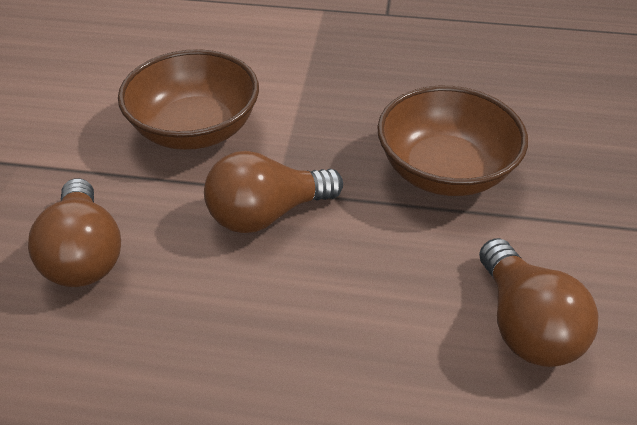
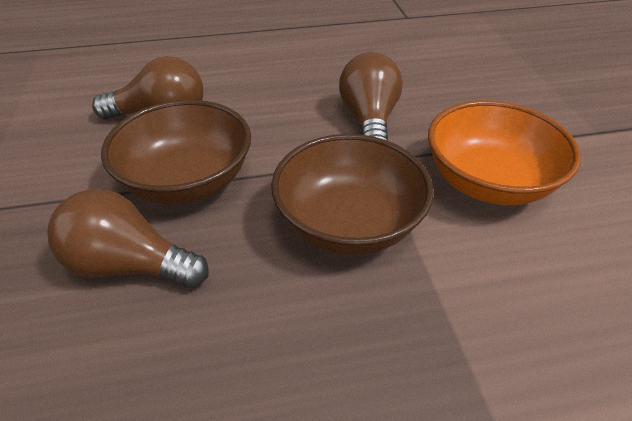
orange bowl: 0 -> 1

